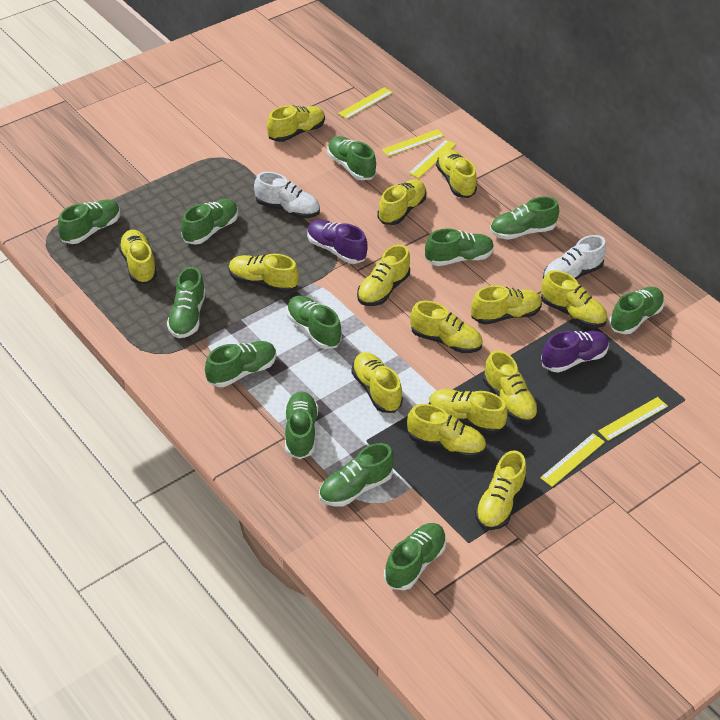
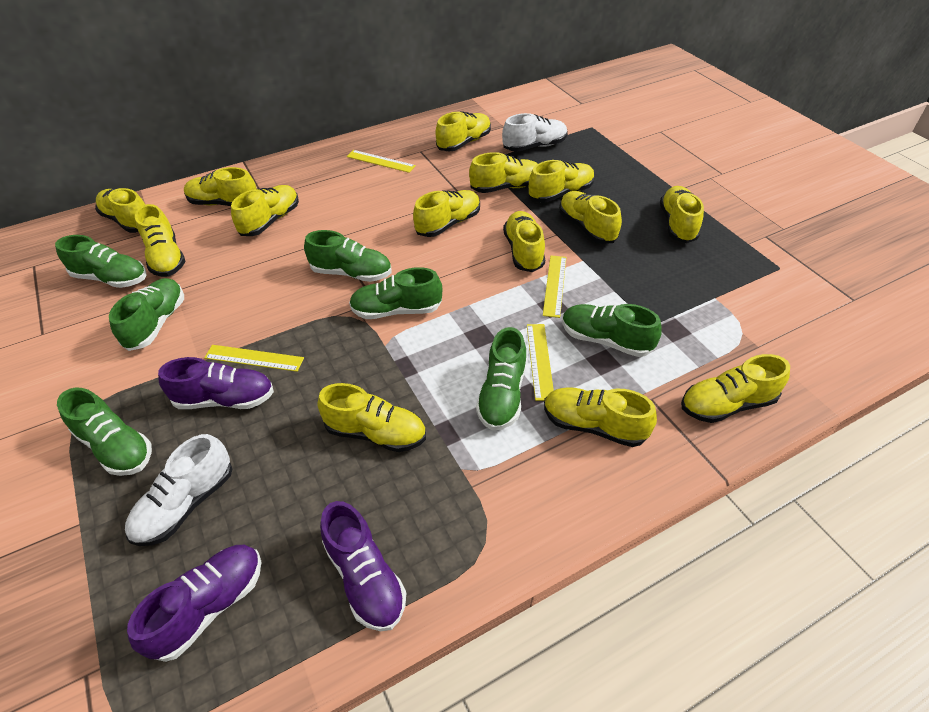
green shoe: 12 -> 7
purple shoe: 2 -> 3
yellow ruler: 5 -> 4

